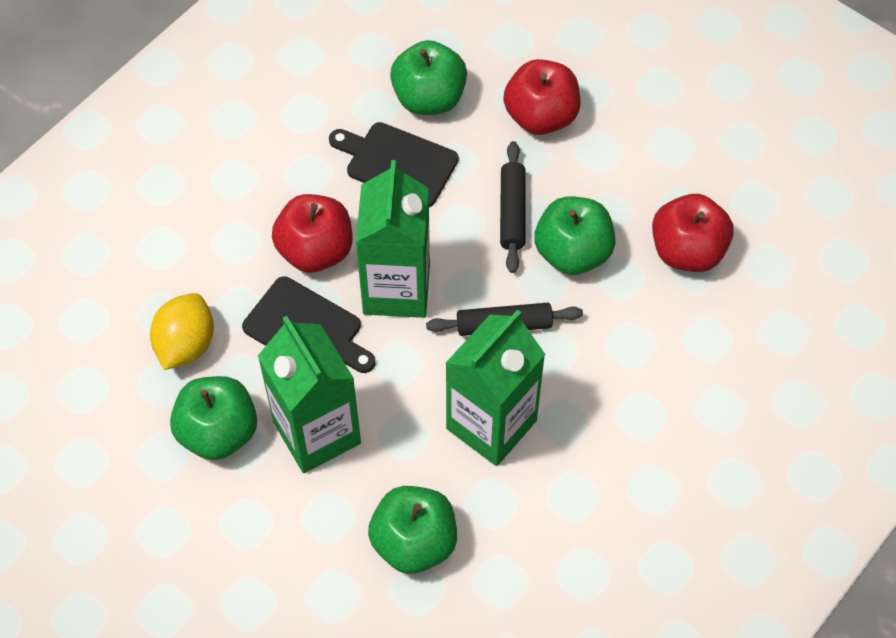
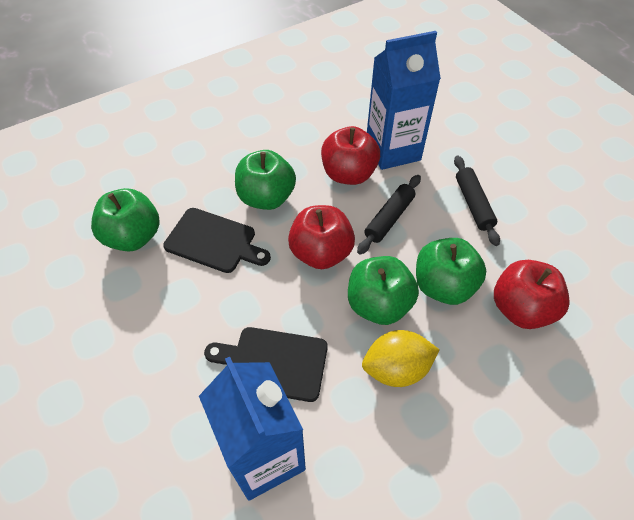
blue carton: 0 -> 2
green carton: 3 -> 0

